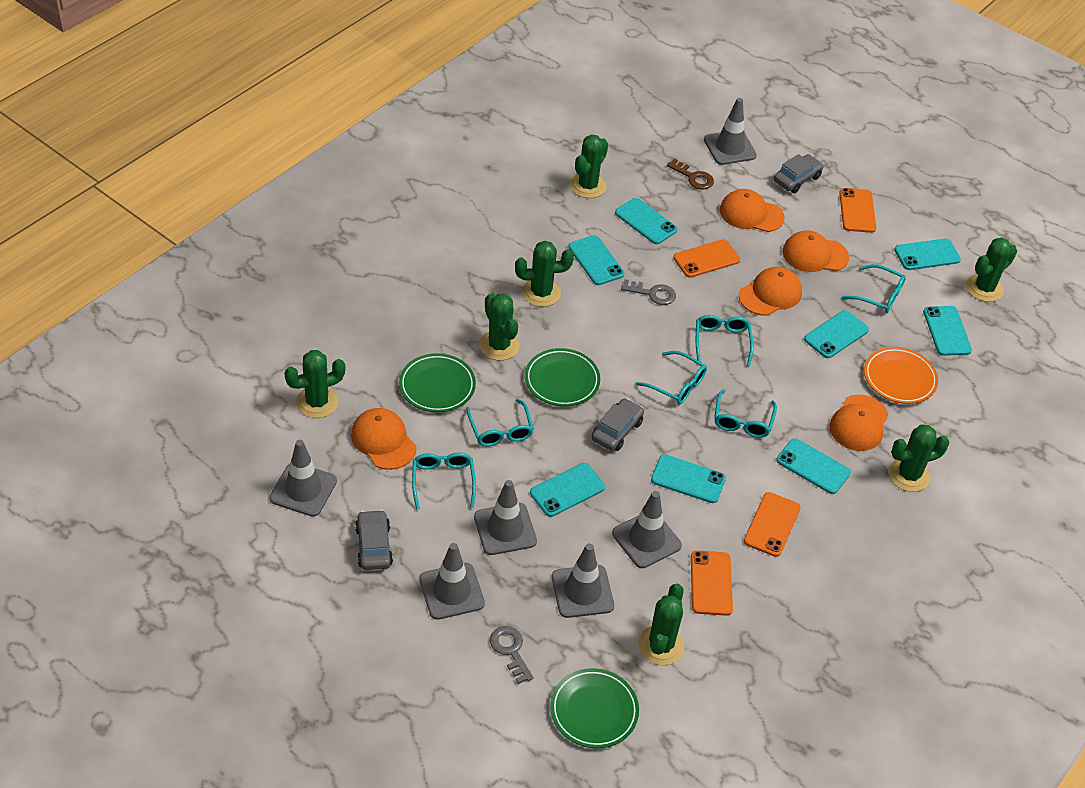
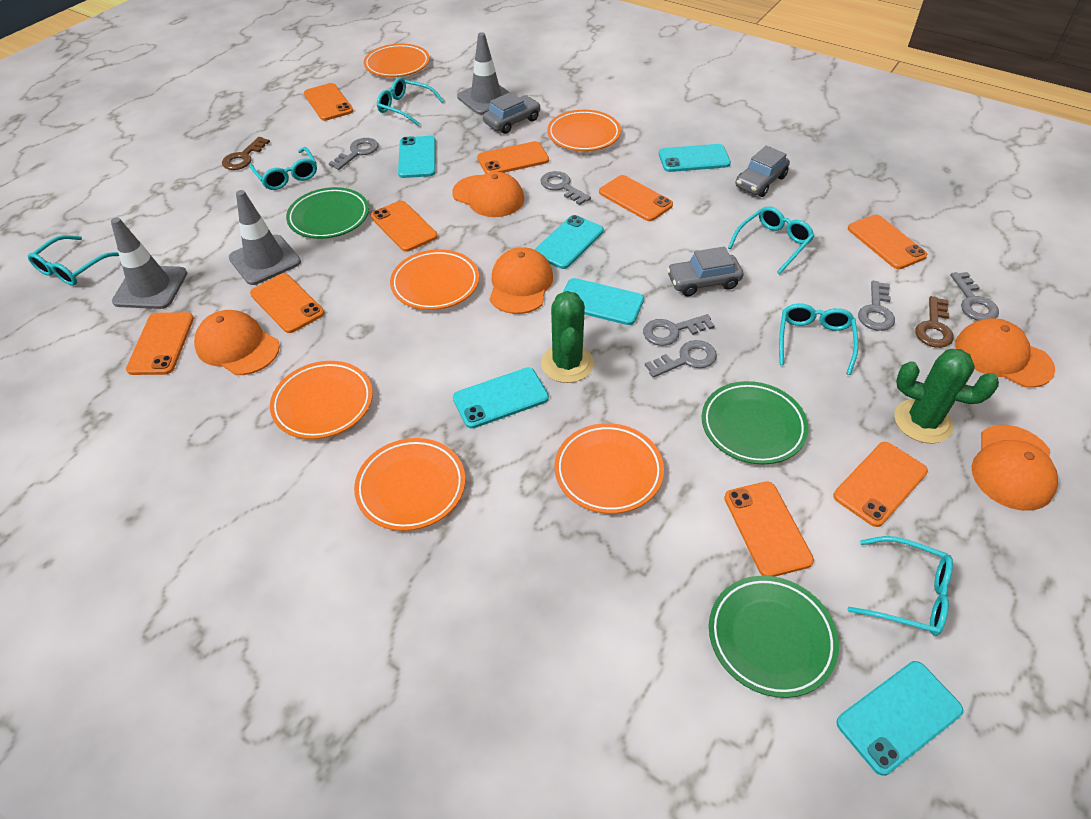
brown key: 1 -> 2
green cactus: 7 -> 2
grey key: 2 -> 6
grey traffic cone: 6 -> 3
orange phone: 4 -> 9
orange plate: 1 -> 6
turquoise phone: 8 -> 6

